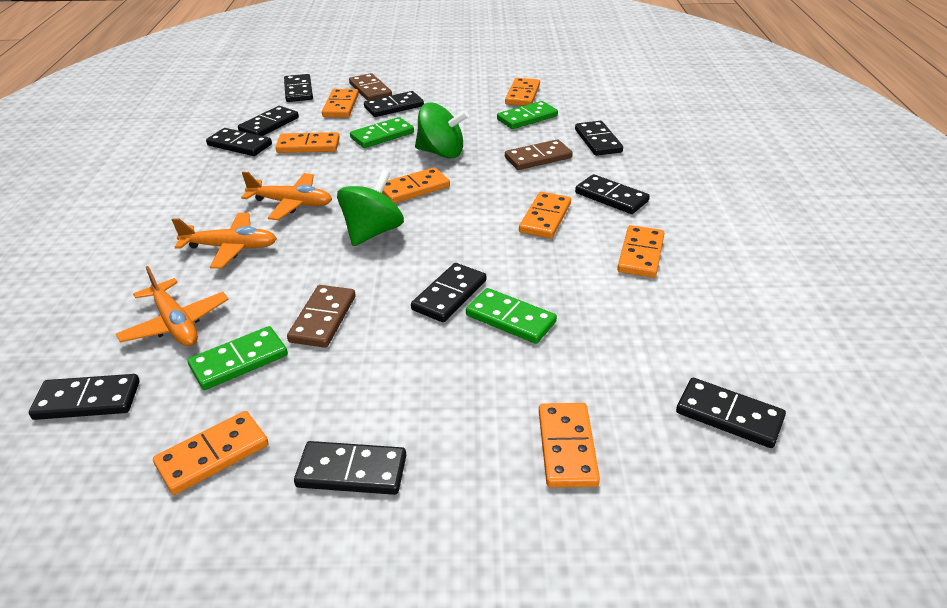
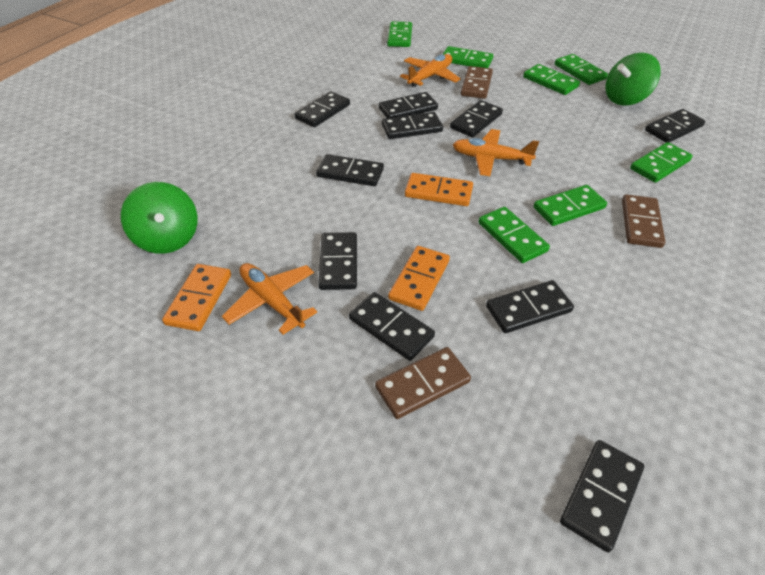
green domino: 4 -> 7
orange domino: 8 -> 3

